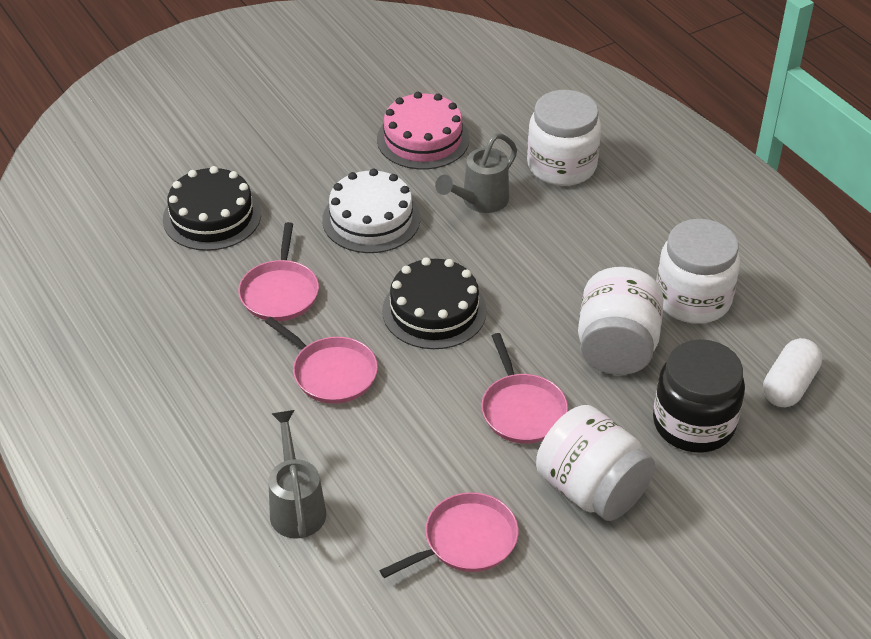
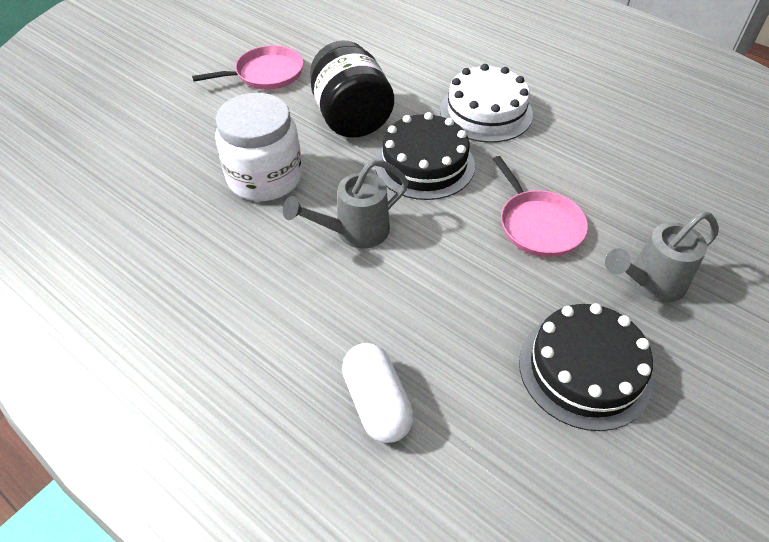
pink cake: 1 -> 0
pink pan: 4 -> 2
white jar: 4 -> 1

